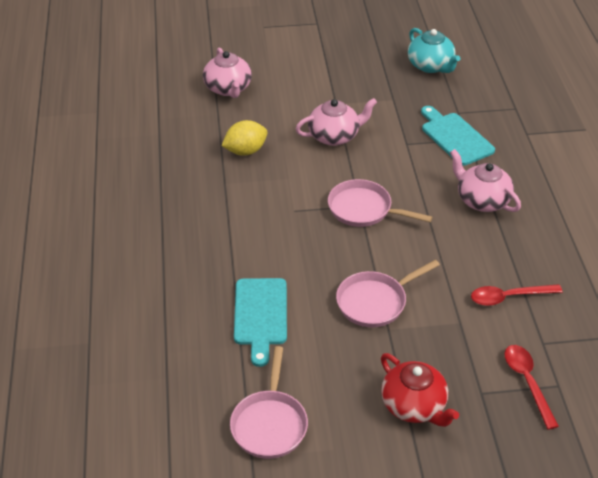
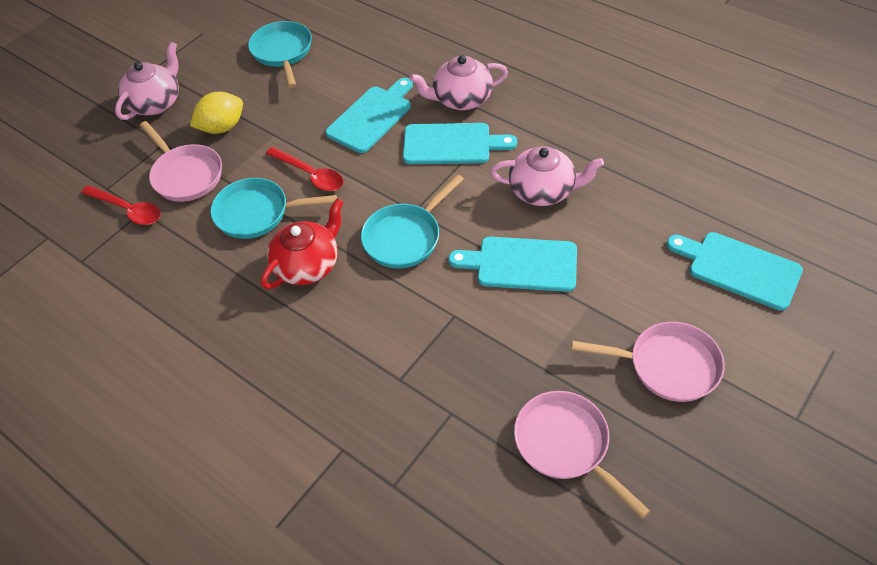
turquoise cutting board: 2 -> 4
turquoise pan: 0 -> 3
turquoise teapot: 1 -> 0

